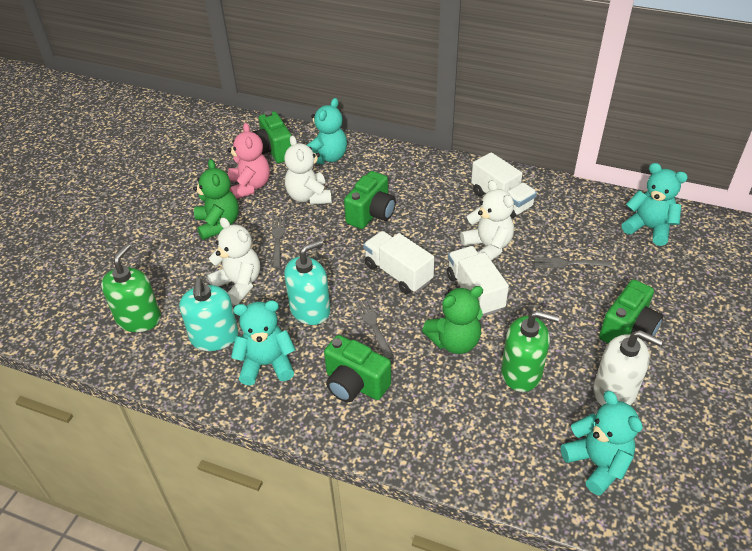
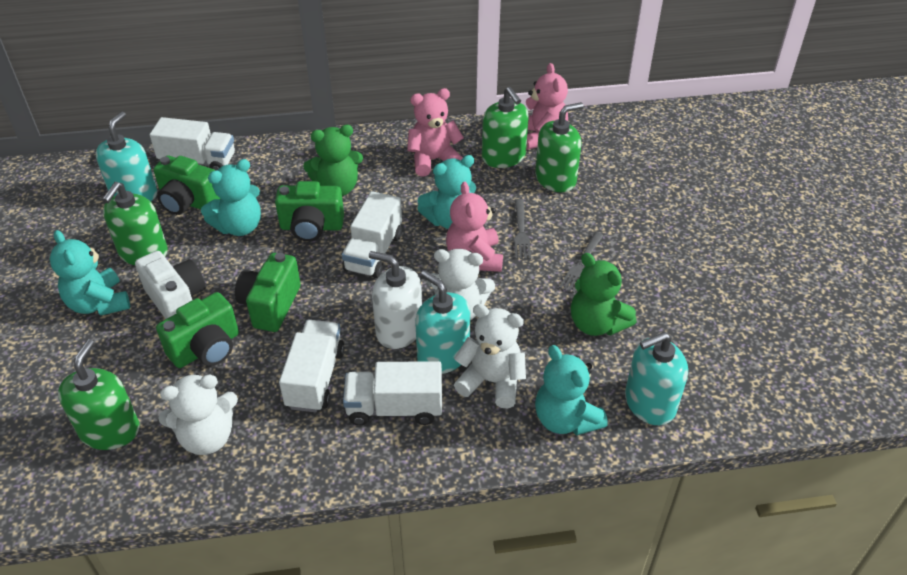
green soap dispenser: 2 -> 4
grey fork: 3 -> 2
pink teddy bear: 1 -> 3
turquoise soap dispenser: 2 -> 3
white camera: 0 -> 1
white truck: 3 -> 4

